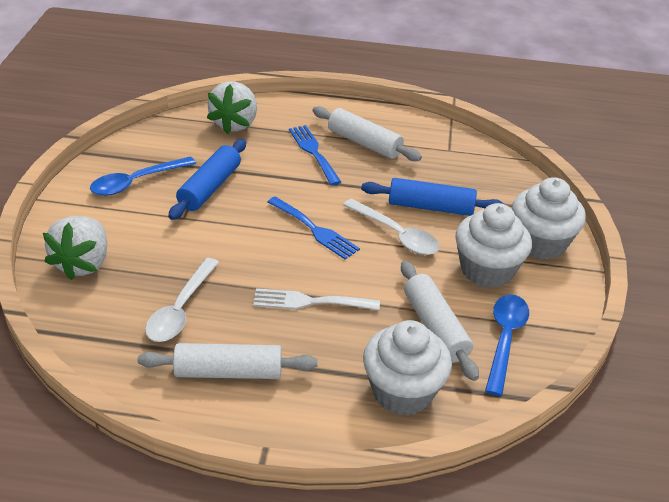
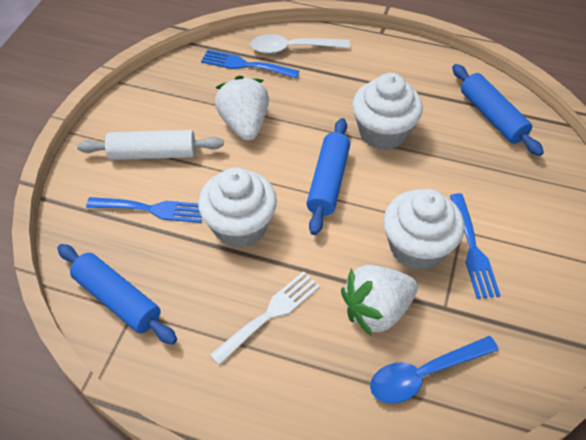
blue fork: 2 -> 3
blue rolling pin: 2 -> 3
blue spoon: 2 -> 1
white rolling pin: 3 -> 1
white spoon: 2 -> 1

